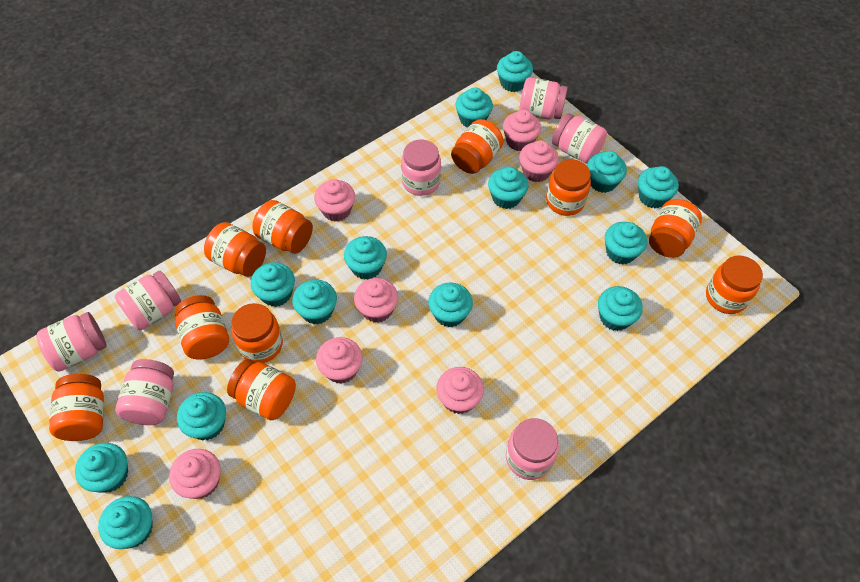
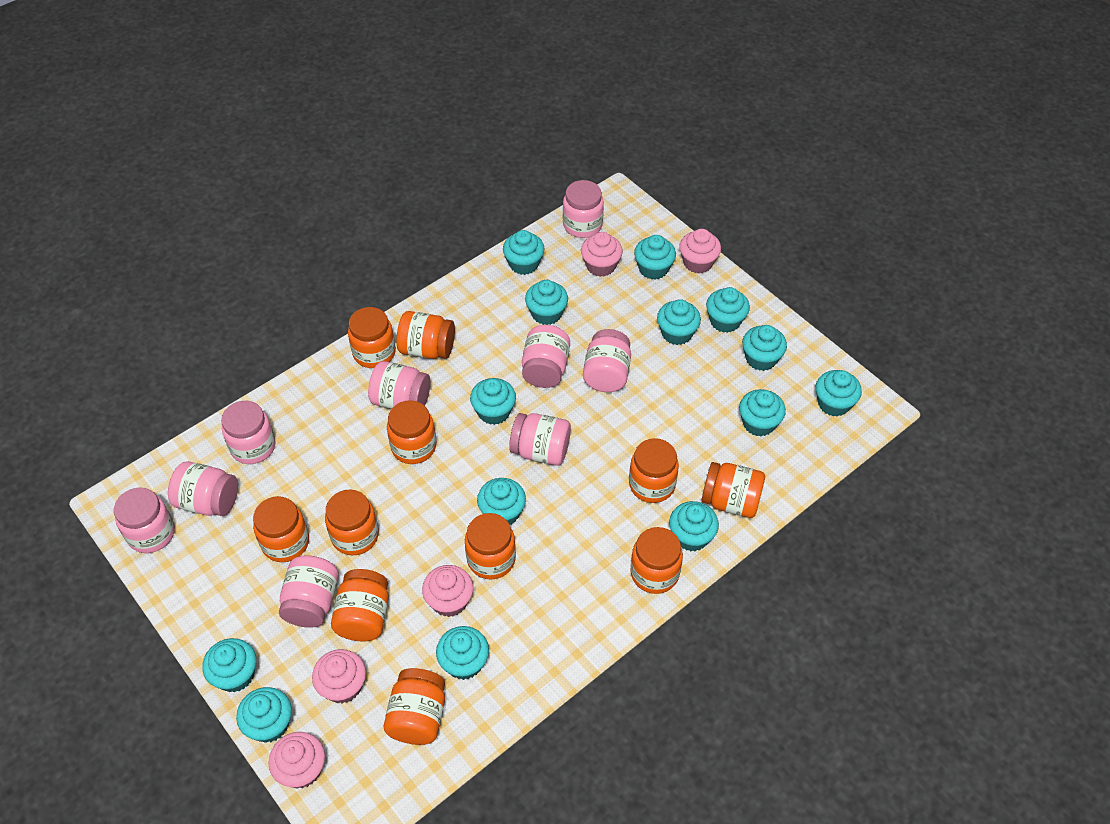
orange jar: 10 -> 11
pink cupcake: 7 -> 5
pink jar: 7 -> 9

